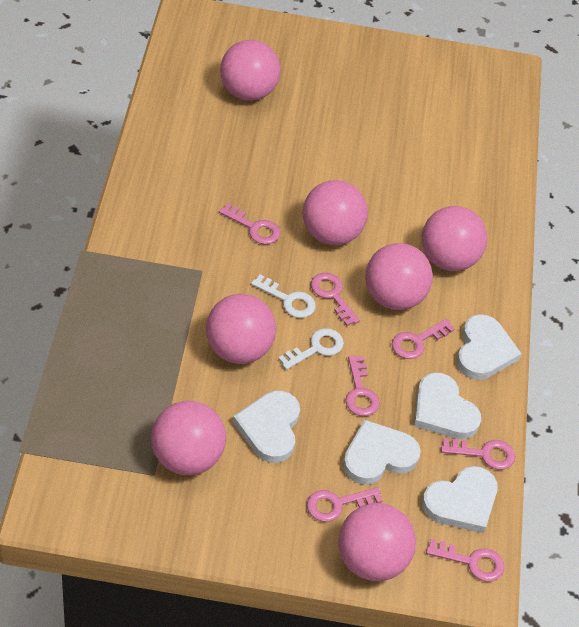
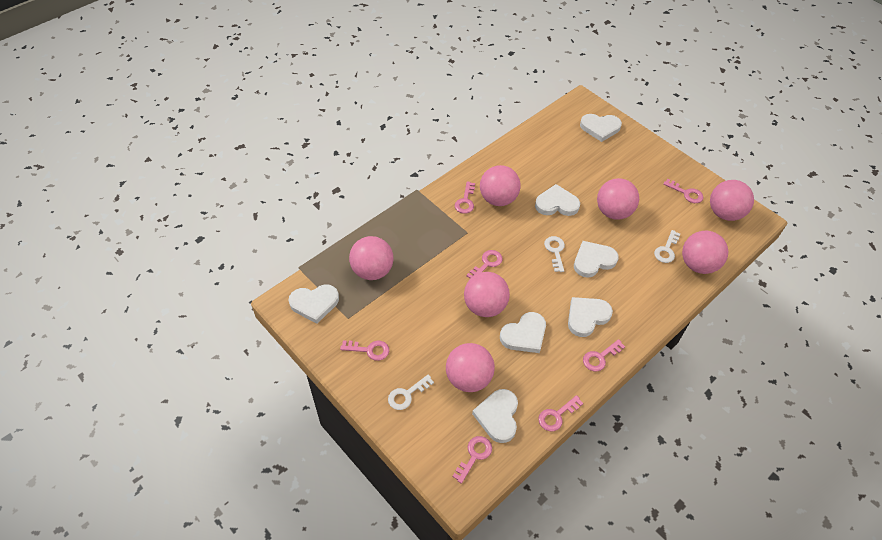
white heart: 5 -> 7
white key: 2 -> 3

